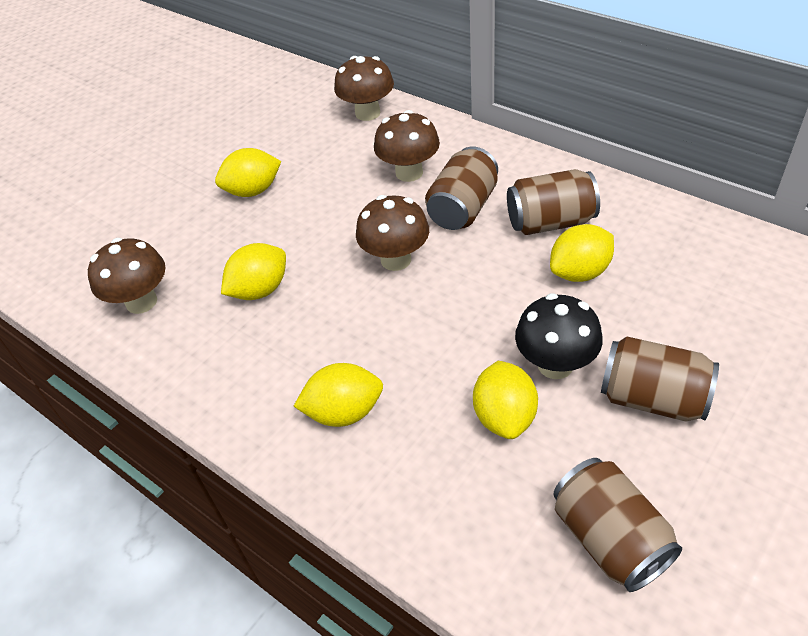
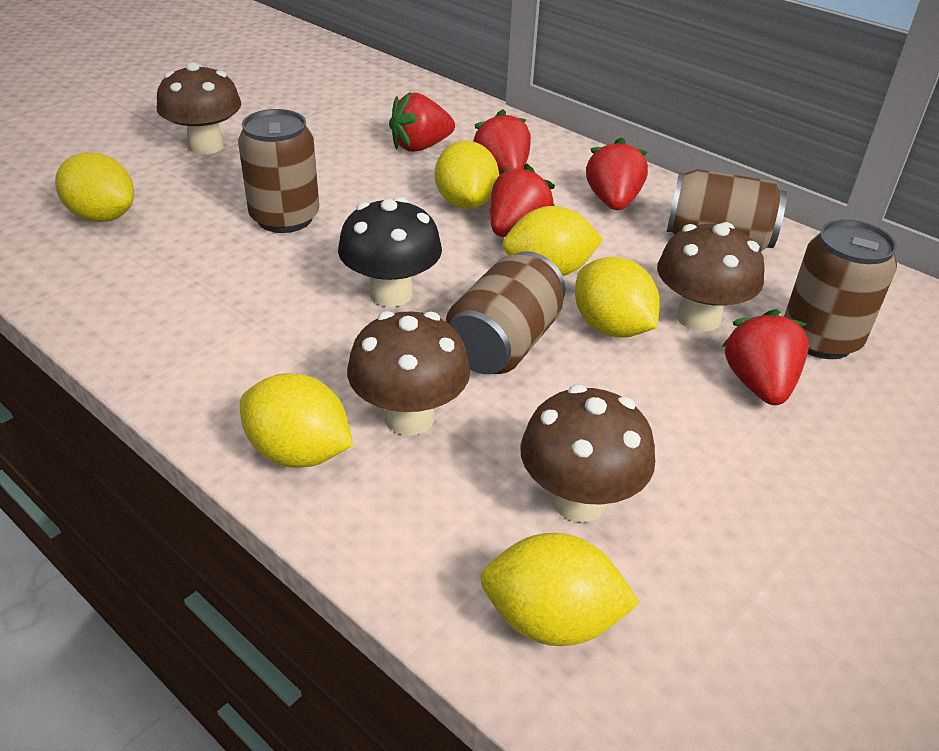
red strawberry: 0 -> 5
yellow lemon: 5 -> 6

